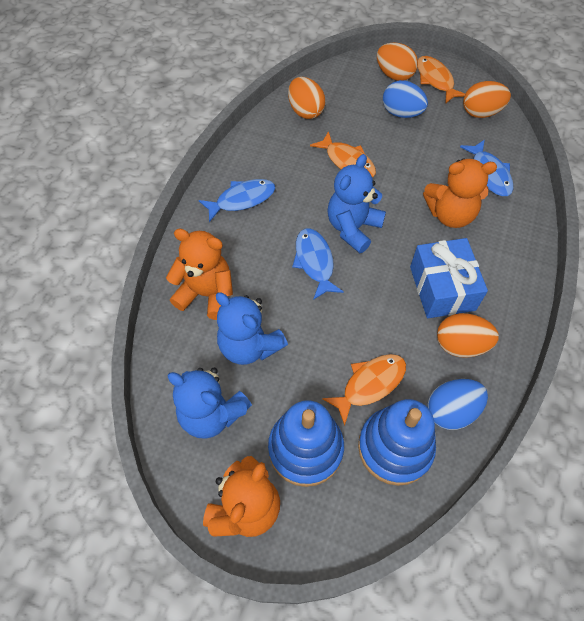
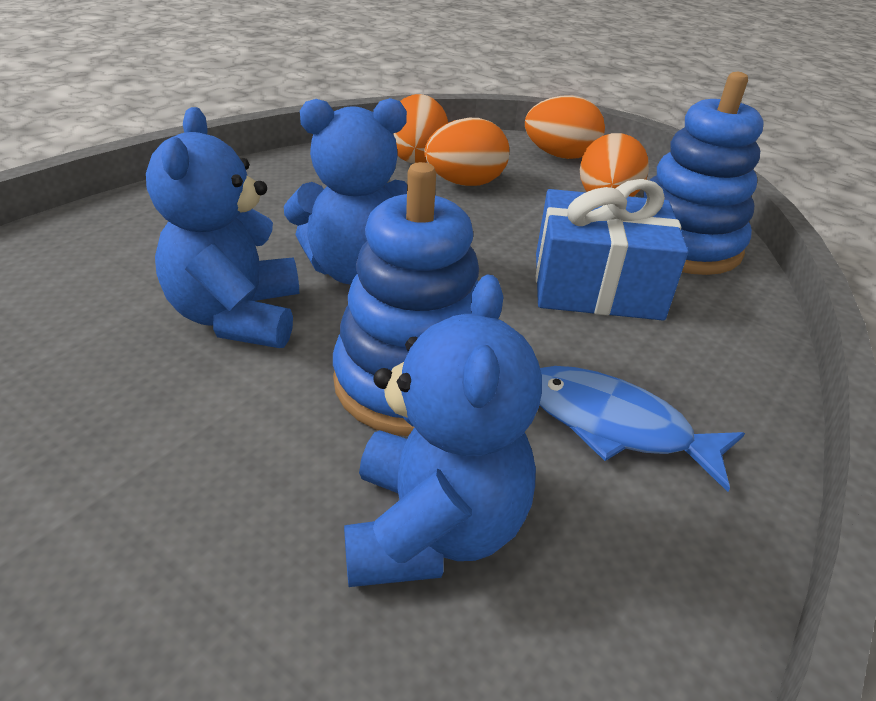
blue egg: 2 -> 0
blue fish: 3 -> 1
orange fish: 3 -> 0
orange teddy bear: 3 -> 0

